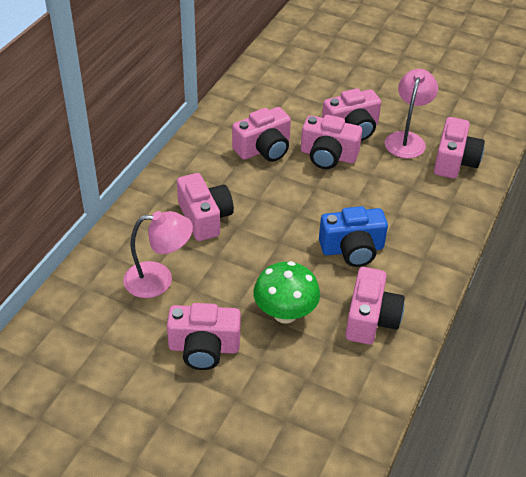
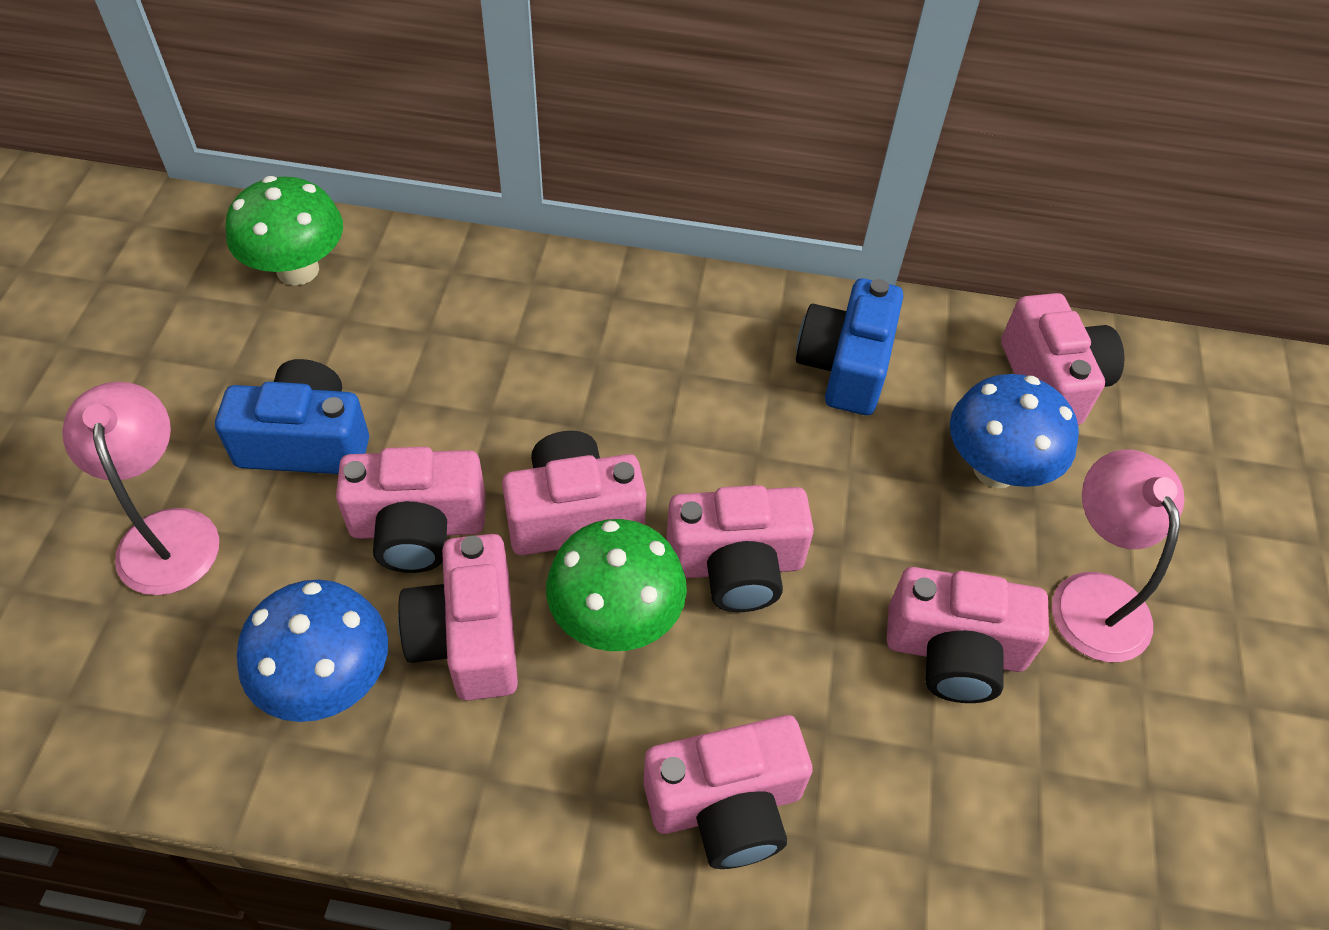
blue camera: 1 -> 2
blue mushroom: 0 -> 2
green mushroom: 1 -> 2

